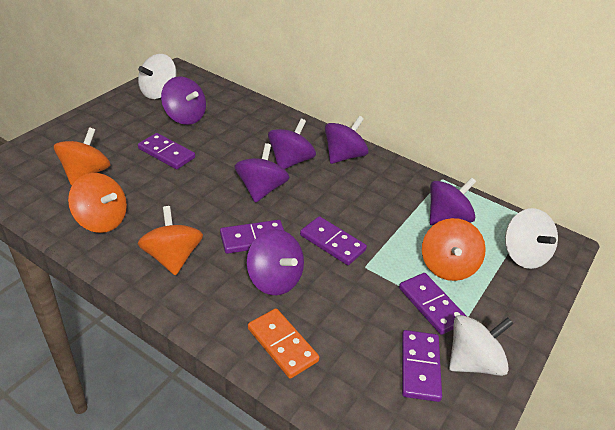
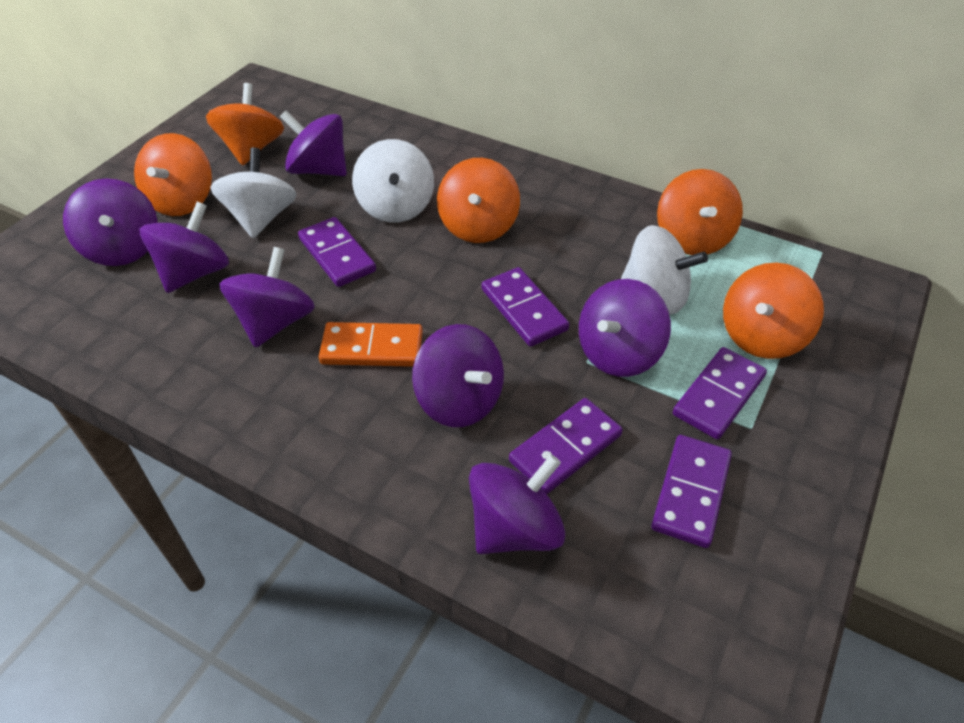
orange spinning top: 4 -> 5
purple spinning top: 6 -> 7

